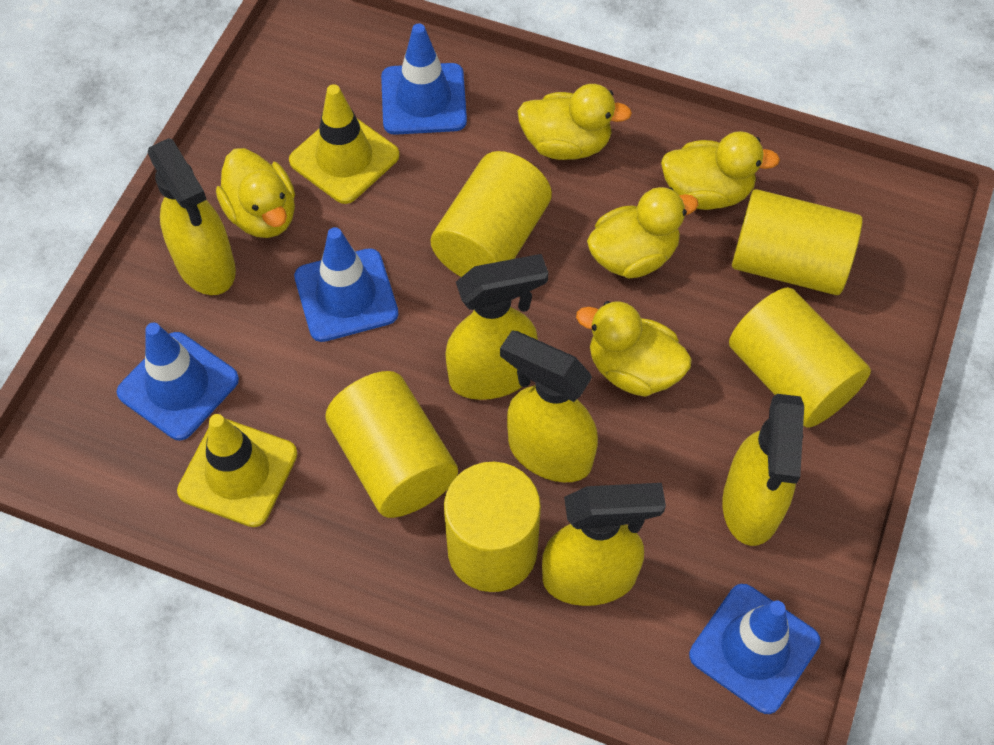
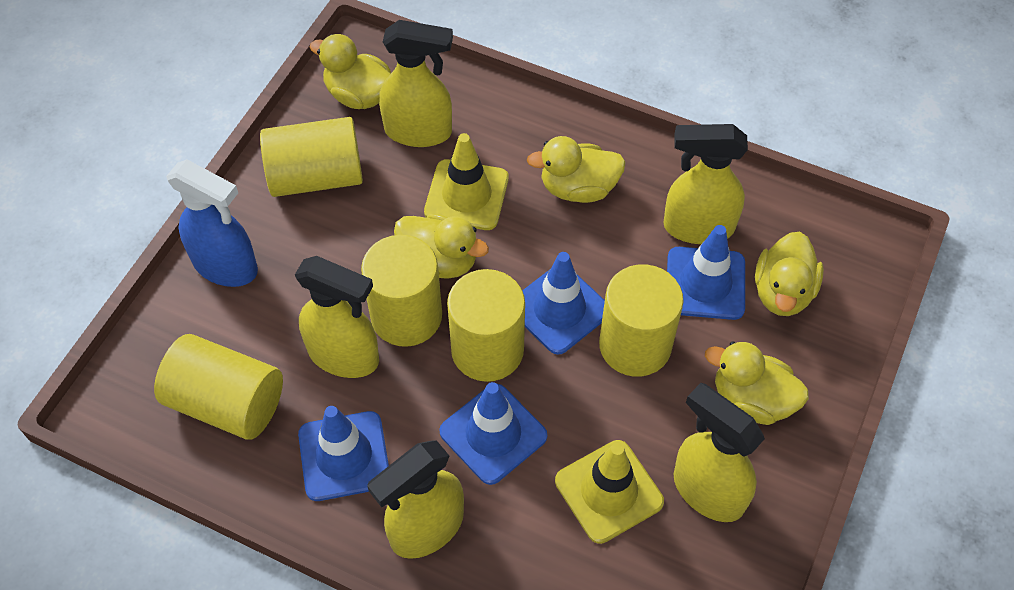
blue spray bottle: 0 -> 1

